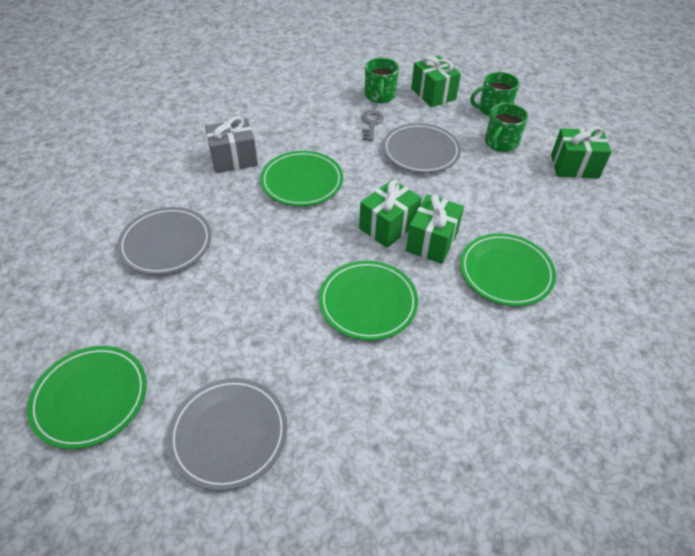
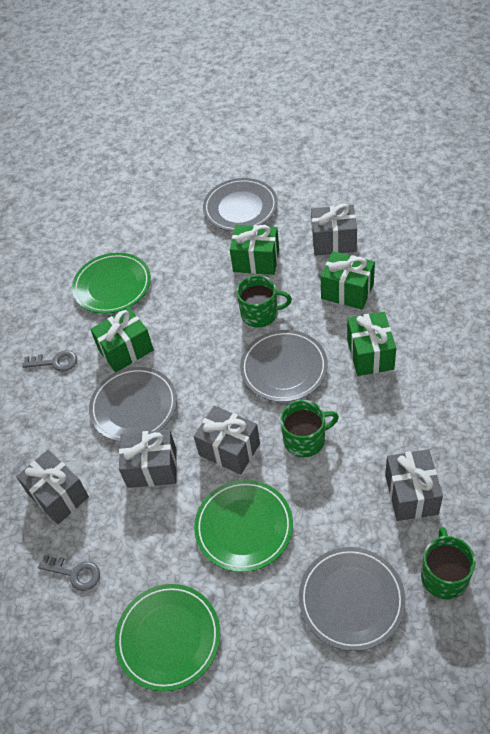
green plate: 4 -> 3
grey gift: 1 -> 5
grey key: 1 -> 2
grey plate: 3 -> 4

